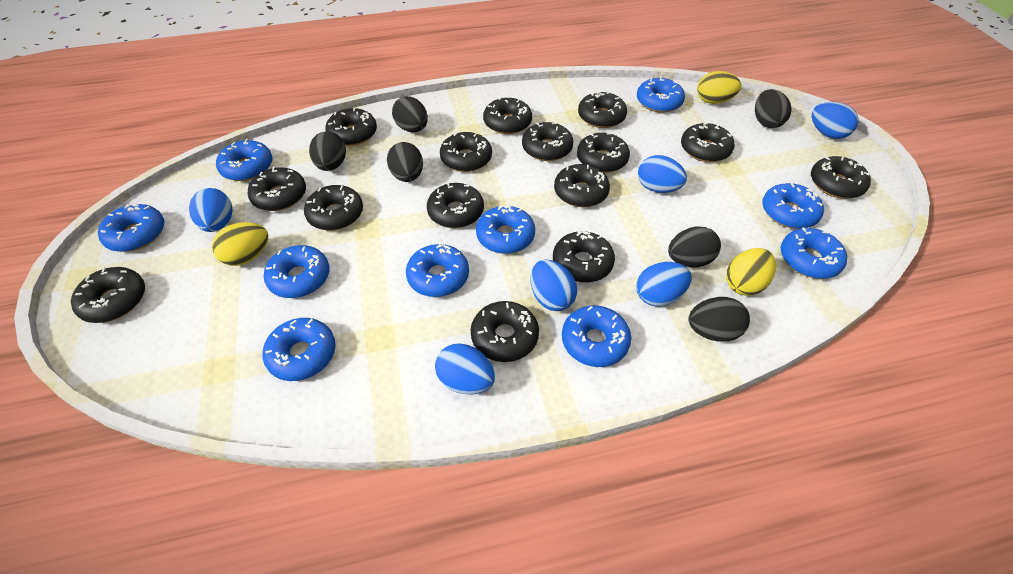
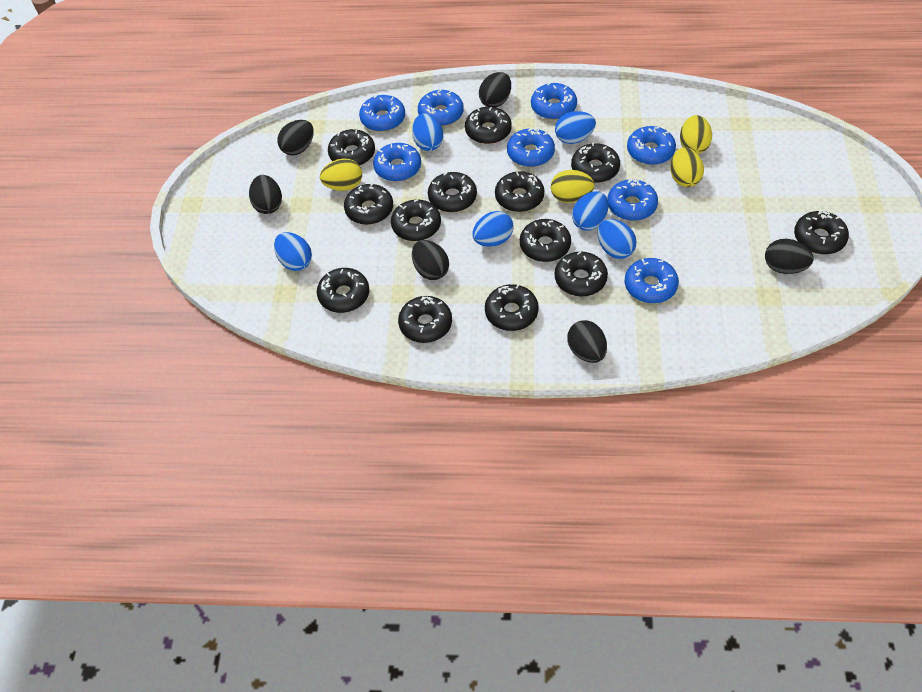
black donut: 15 -> 13
blue donut: 10 -> 8
yellow egg: 3 -> 4

